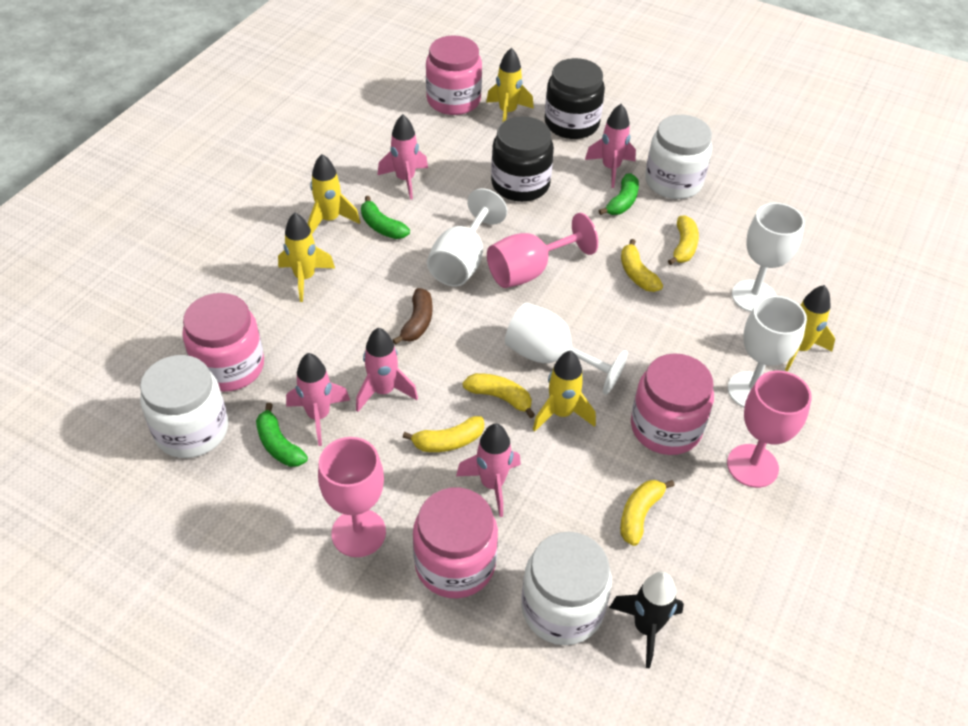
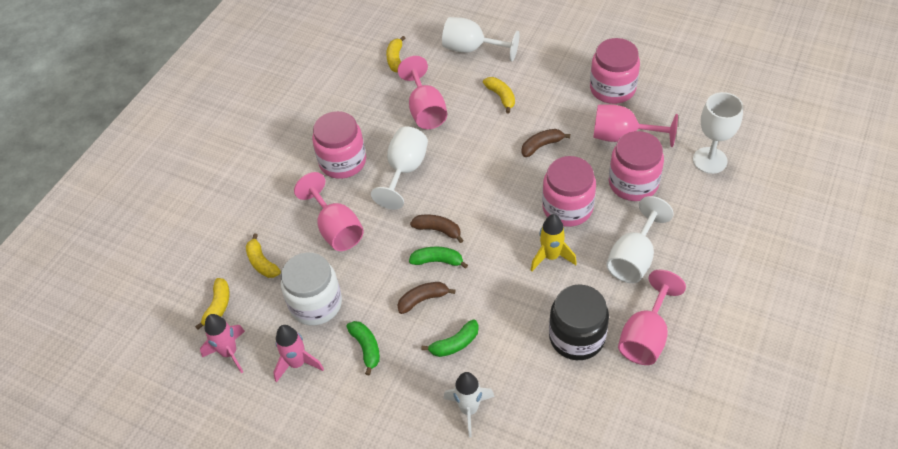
black jar: 2 -> 1
black rocket: 1 -> 0
brown banana: 1 -> 3
pink goblet: 3 -> 4
pink rocket: 5 -> 2
white jar: 3 -> 1
white rocket: 0 -> 1
yellow banana: 5 -> 4
yellow rocket: 5 -> 1

